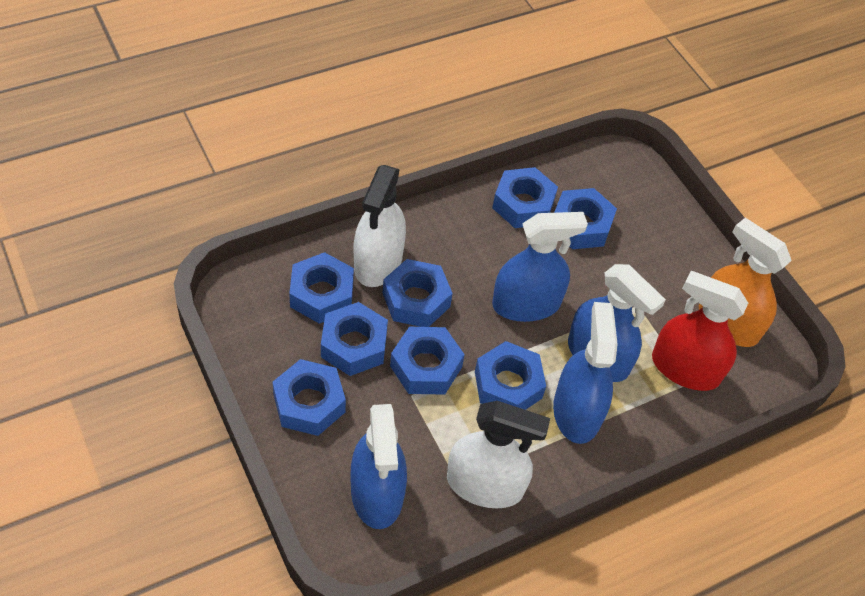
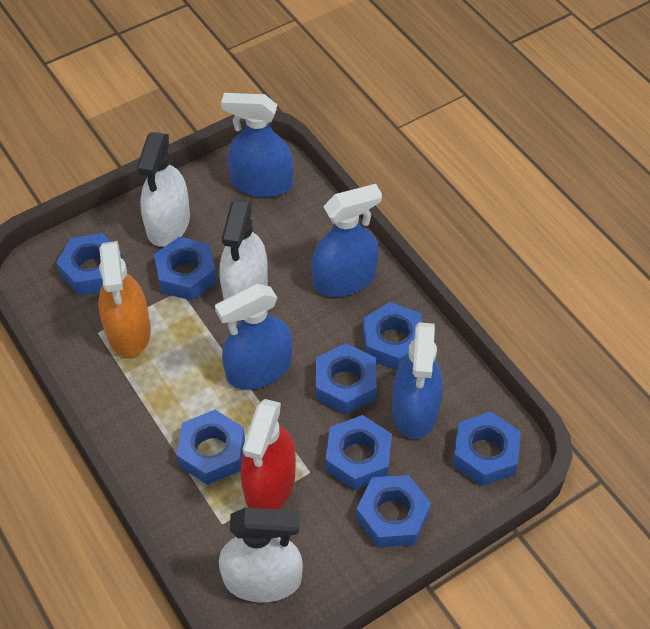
white spray bottle: 2 -> 3

